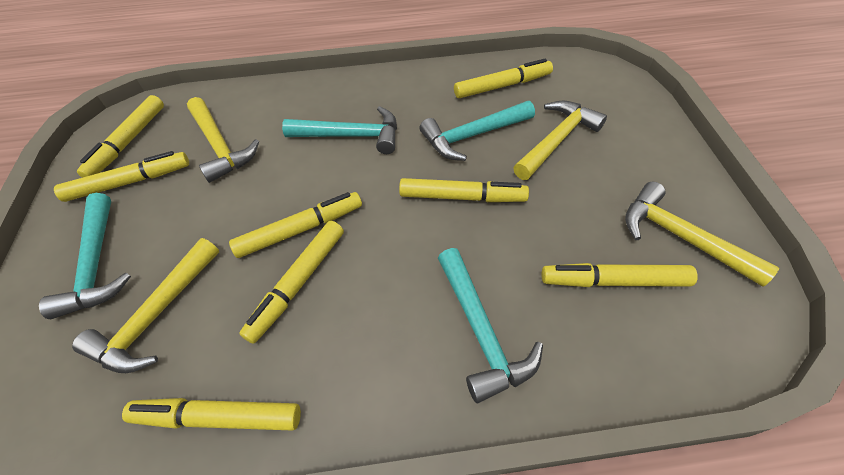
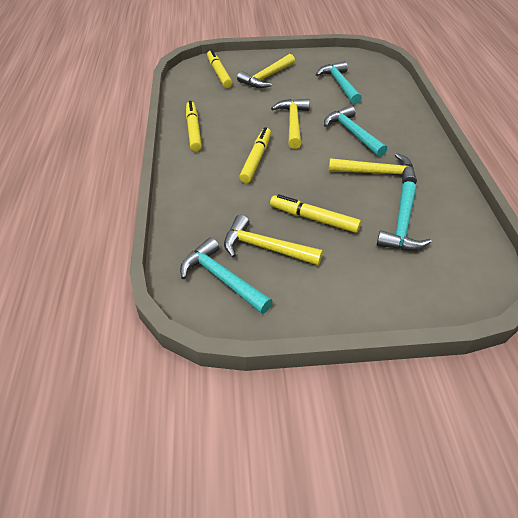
yellow marker: 8 -> 4

